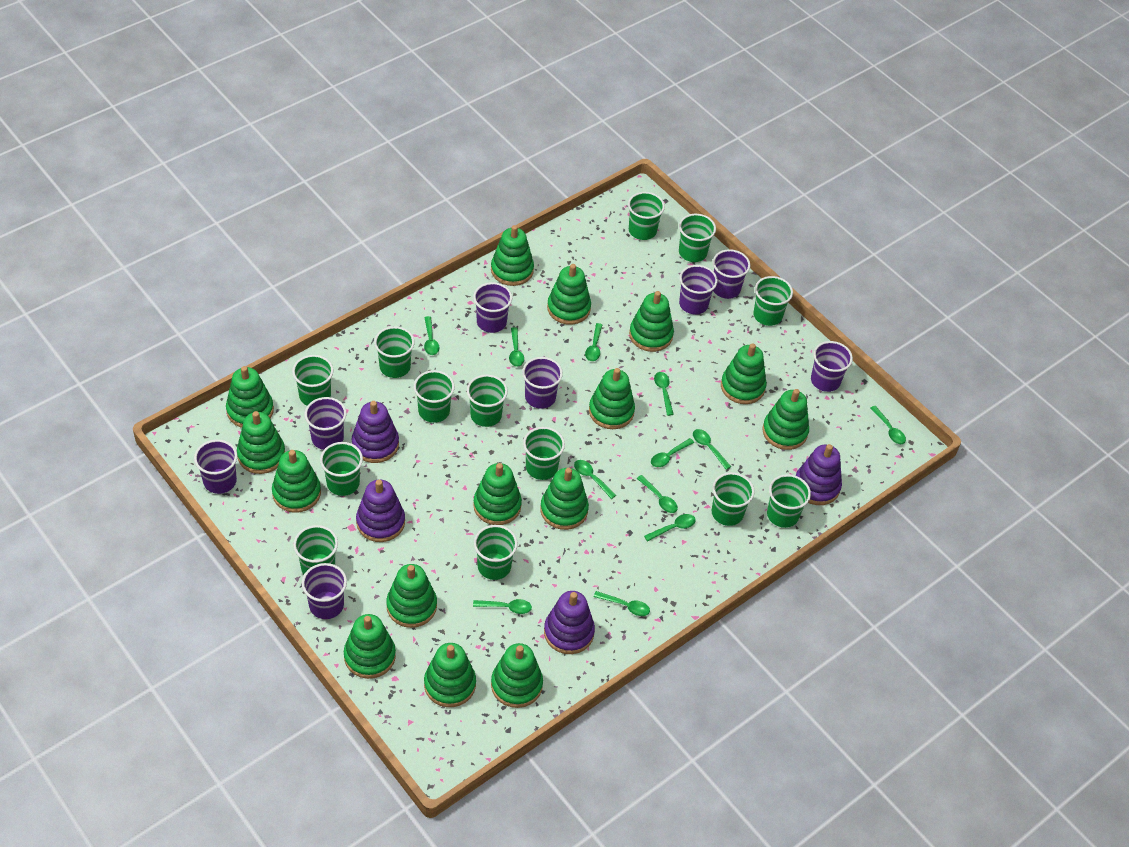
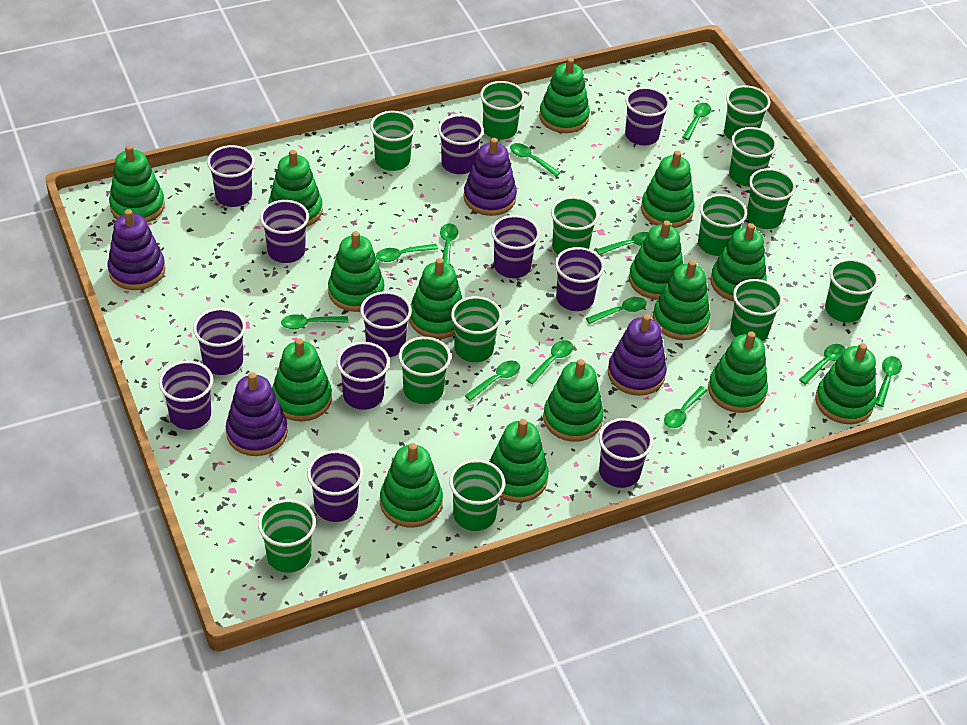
purple cup: 8 -> 12

